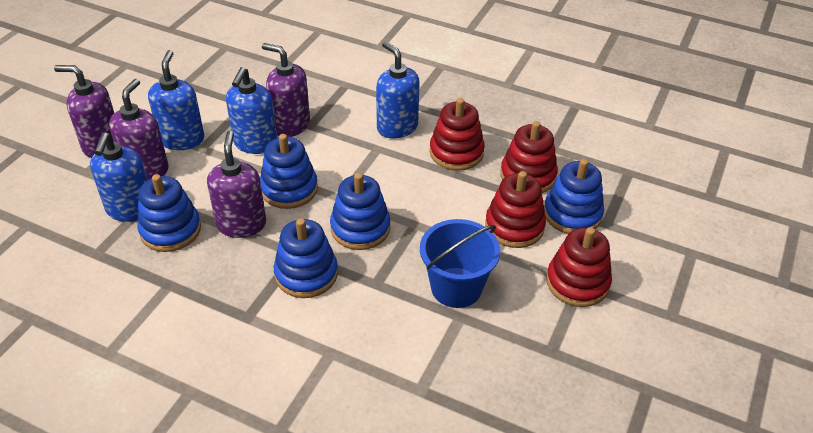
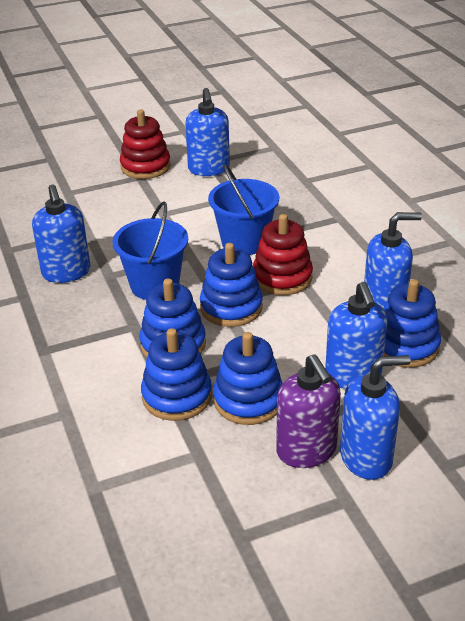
blue bucket: 1 -> 2
blue soap dispenser: 4 -> 5
purple soap dispenser: 4 -> 1
red stacking toy: 4 -> 2

